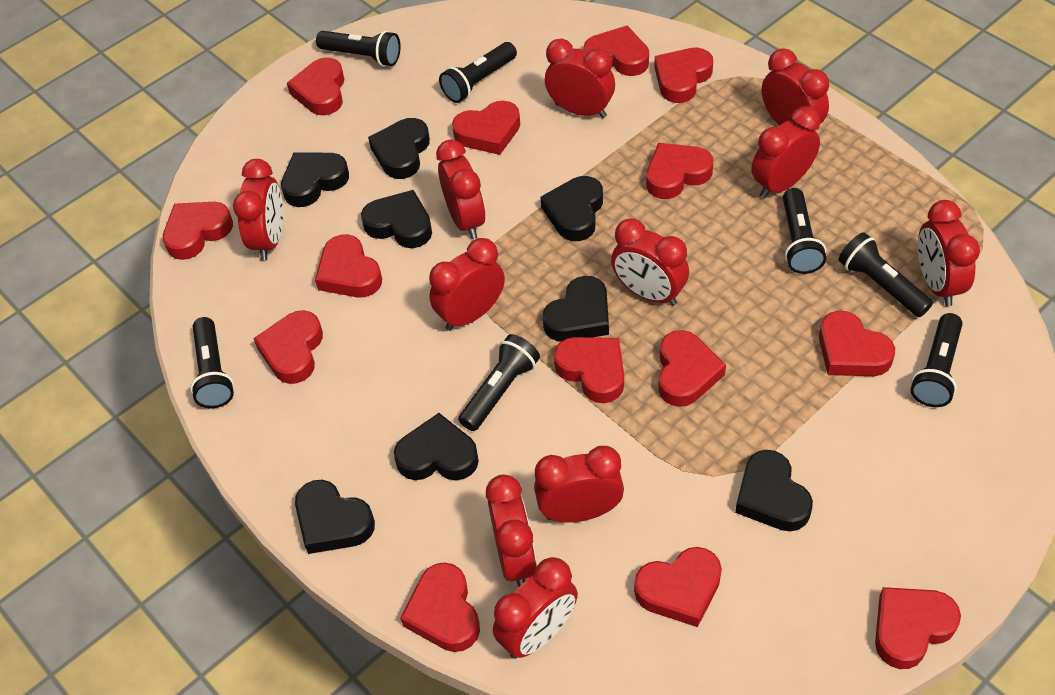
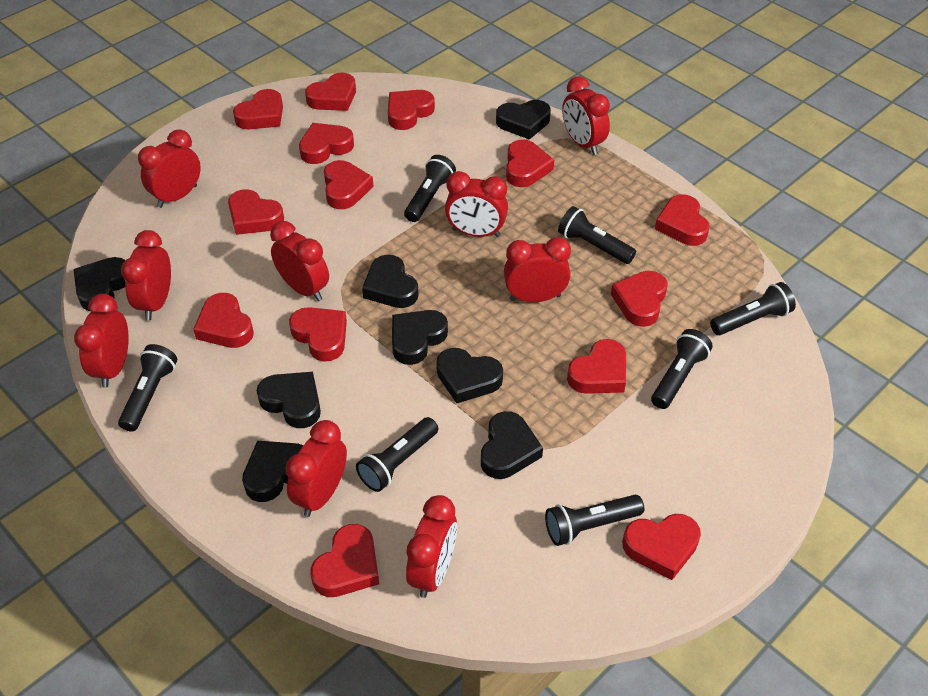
red clock: 11 -> 9

